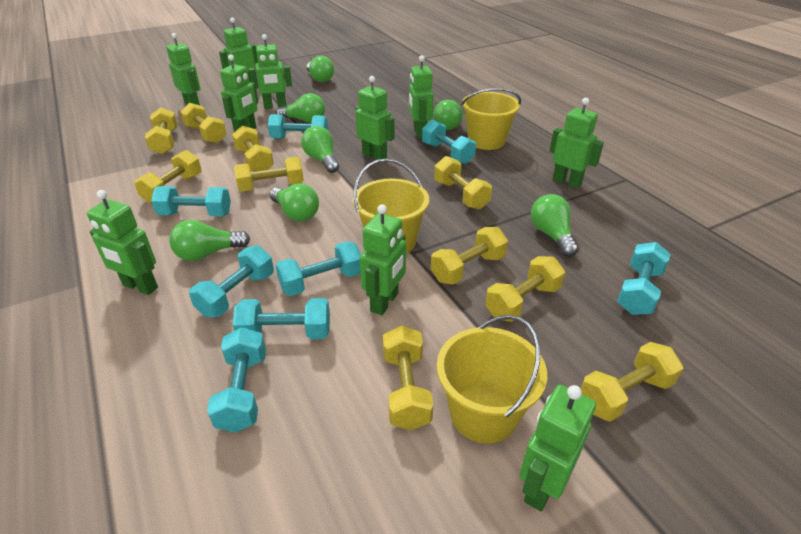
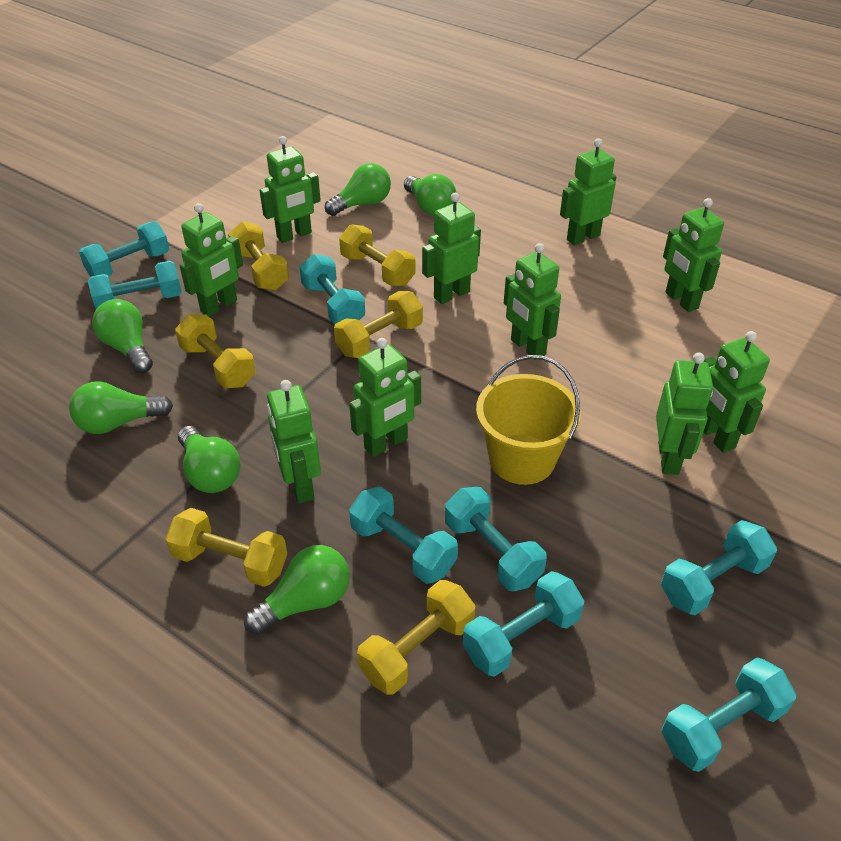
green light bulb: 7 -> 6
yellow bucket: 3 -> 1
yellow dumbbell: 10 -> 6

